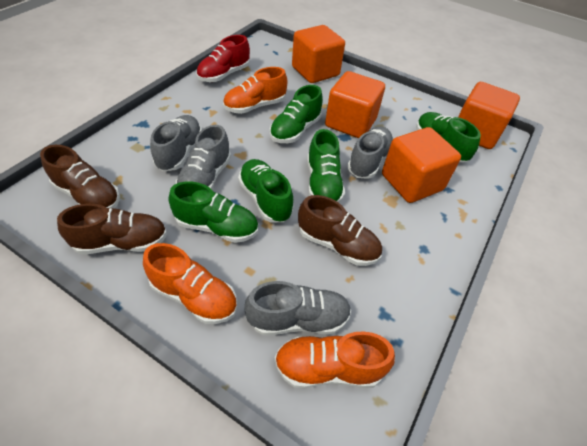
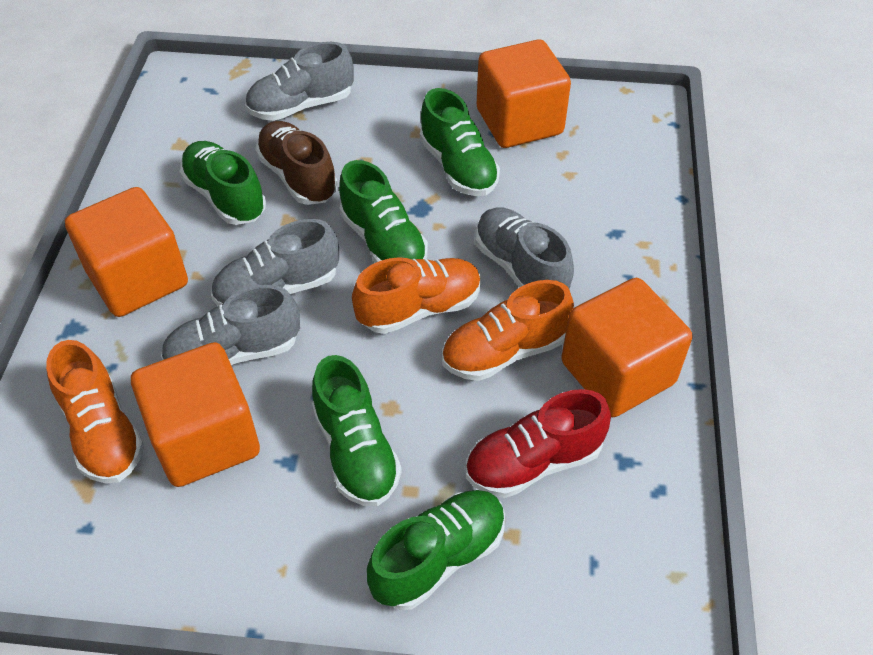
brown shoe: 3 -> 1

